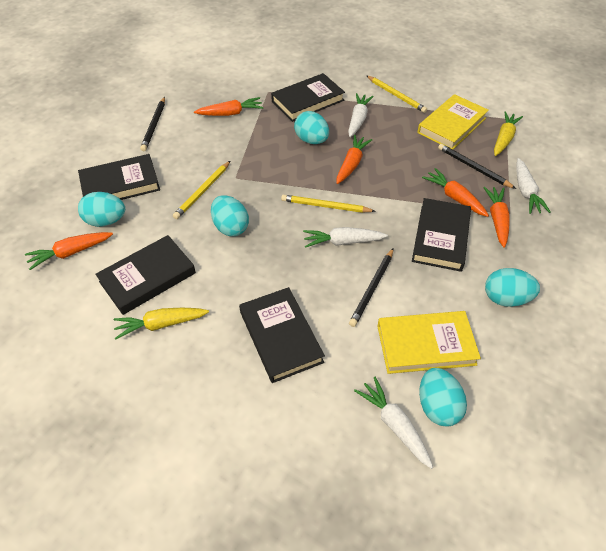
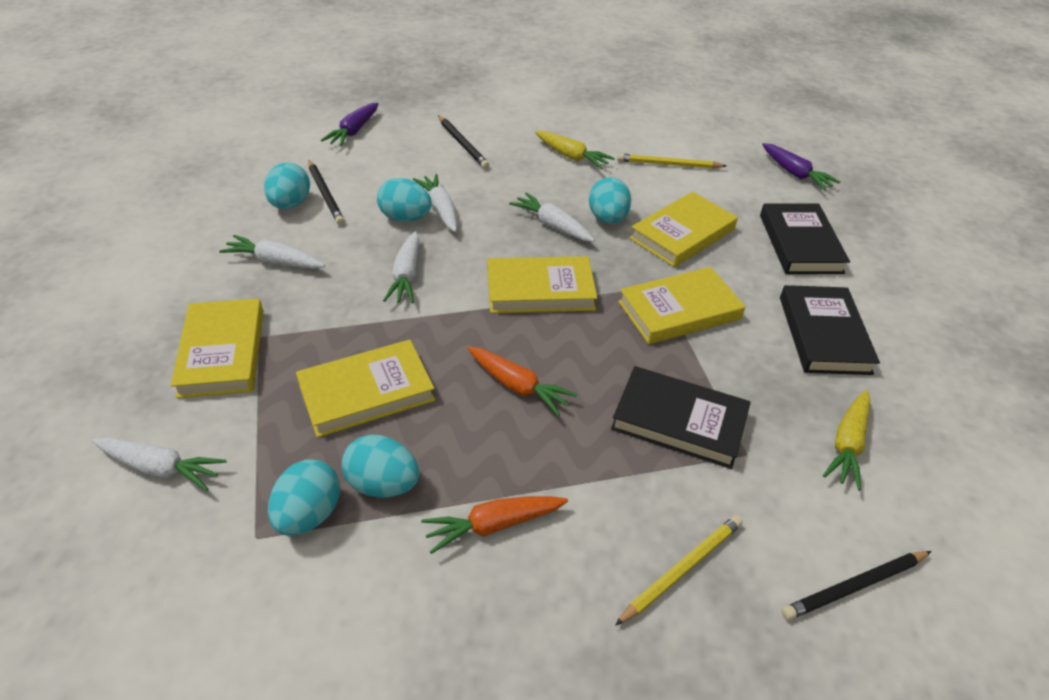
black book: 5 -> 3
orange carrot: 5 -> 2
purple carrot: 0 -> 2
white carrot: 4 -> 5
yellow book: 2 -> 5
yellow pencil: 3 -> 2

